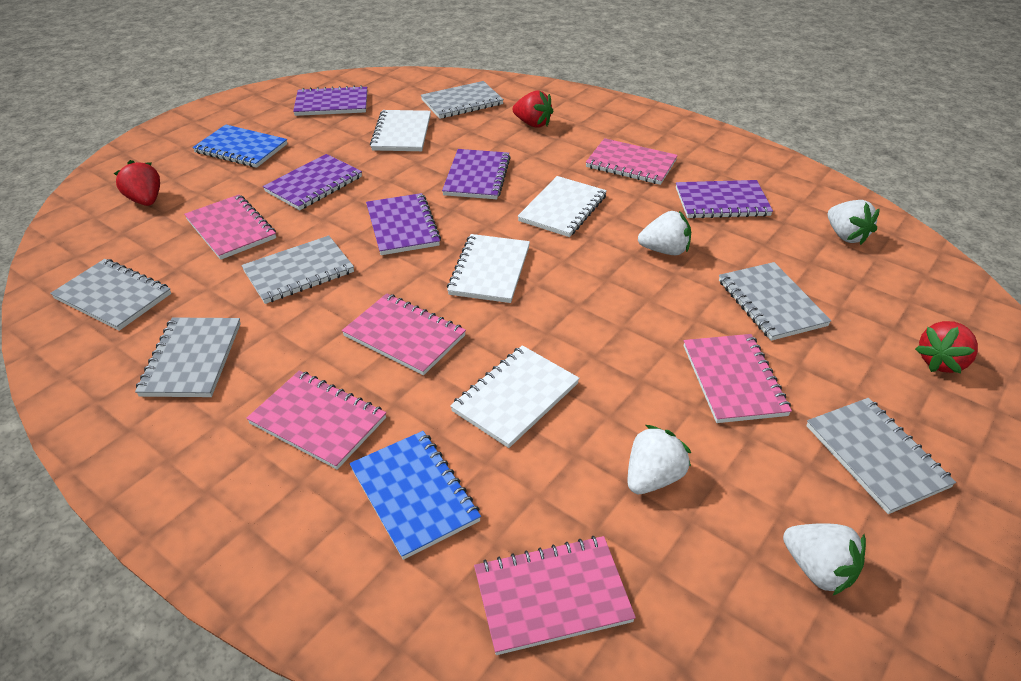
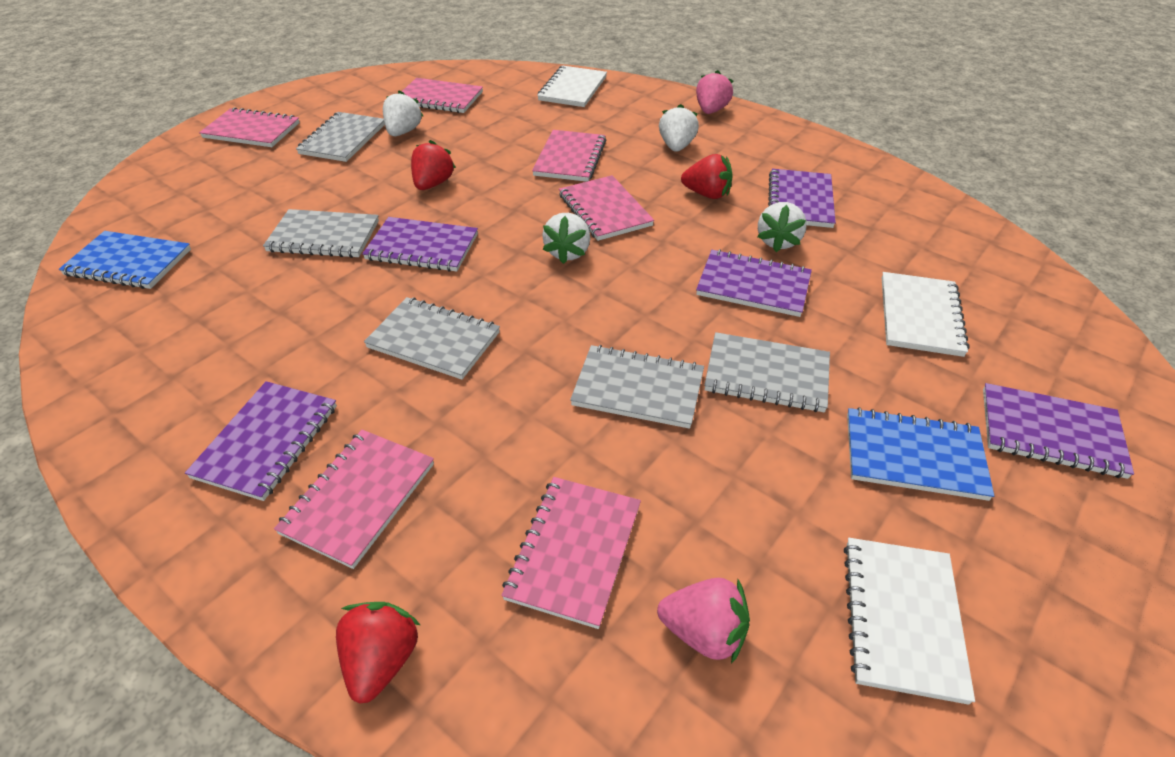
grey notebook: 6 -> 5
pink strawberry: 0 -> 2
white notebook: 4 -> 3

